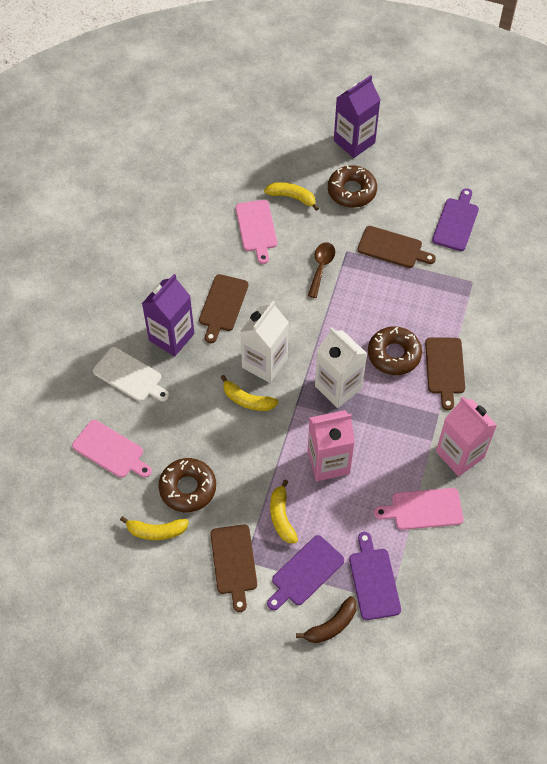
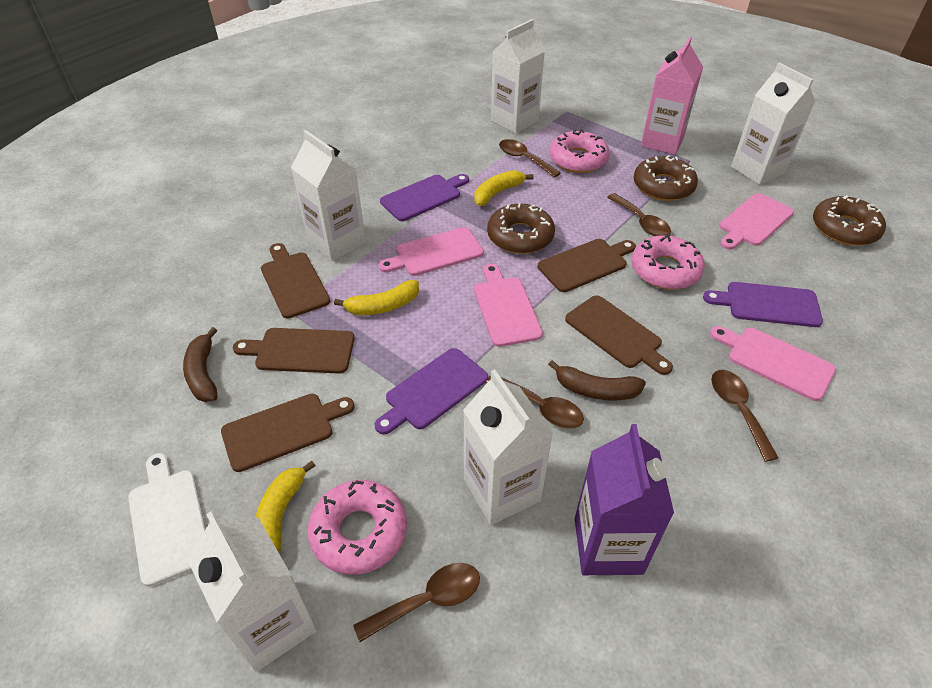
brown banana: 1 -> 2
brown cutting board: 4 -> 5
brown spoon: 1 -> 5
pink carton: 2 -> 1
pink cutting board: 3 -> 4
pink donut: 0 -> 3
purple carton: 2 -> 1
white carton: 2 -> 5
yellow banana: 4 -> 3

